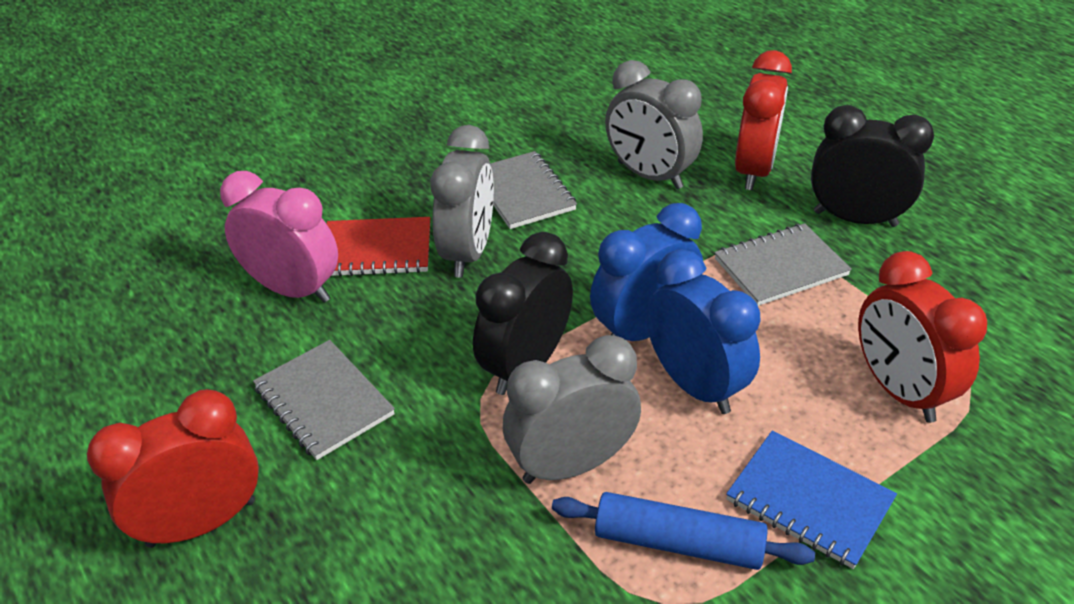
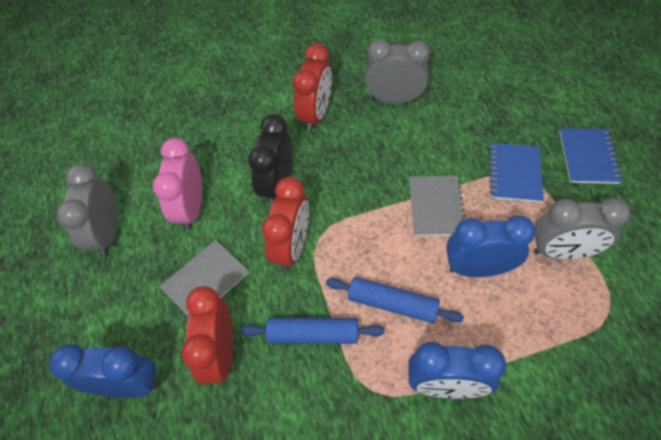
black clock: 2 -> 1
blue clock: 2 -> 3
blue notebook: 1 -> 2
blue rolling pin: 1 -> 2
grey notebook: 3 -> 2
red notebook: 1 -> 0

